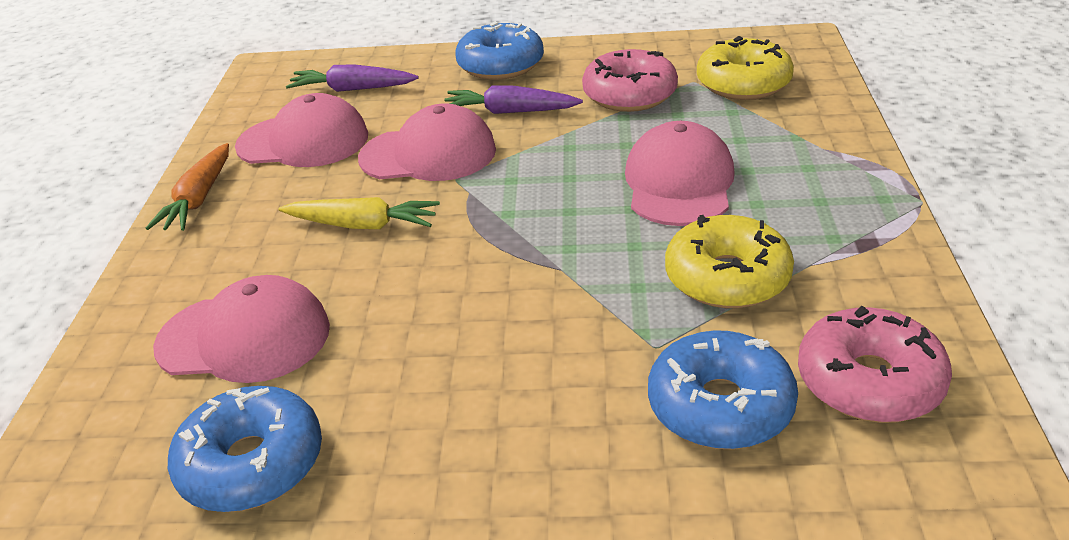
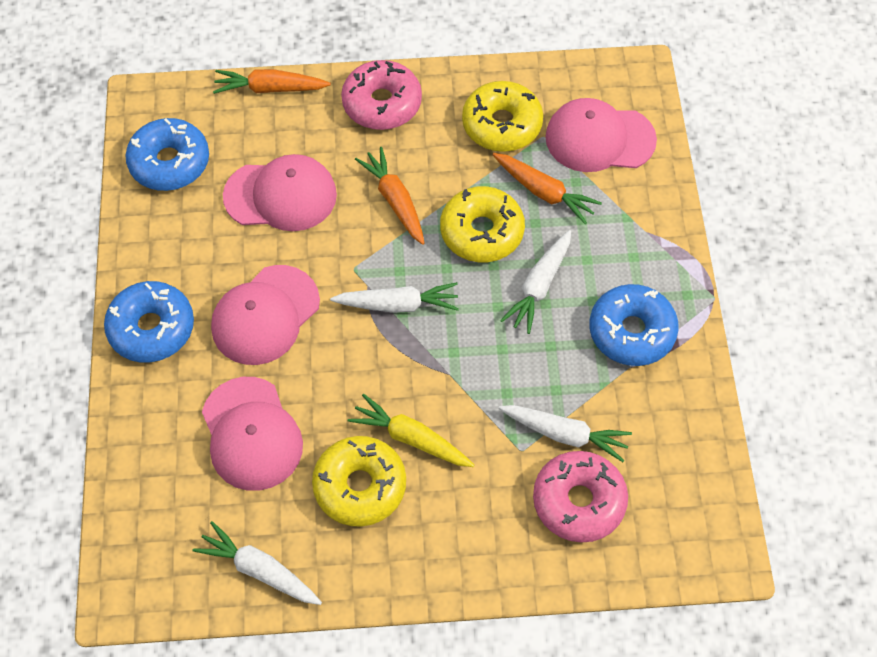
orange carrot: 1 -> 3
purple carrot: 2 -> 0
white carrot: 0 -> 4
yellow donut: 2 -> 3

